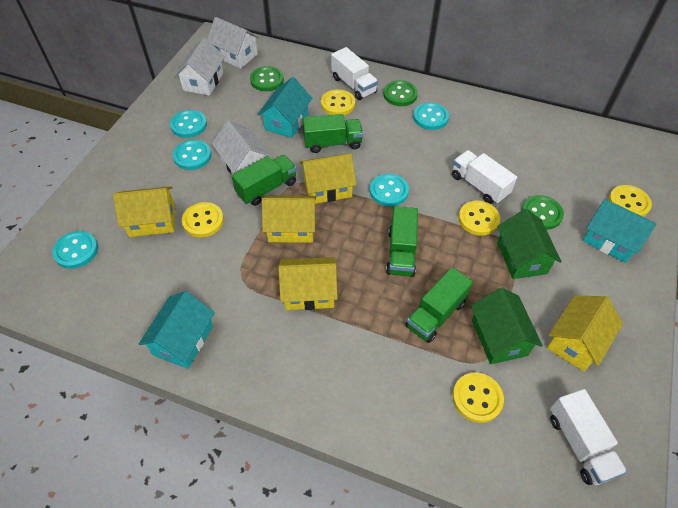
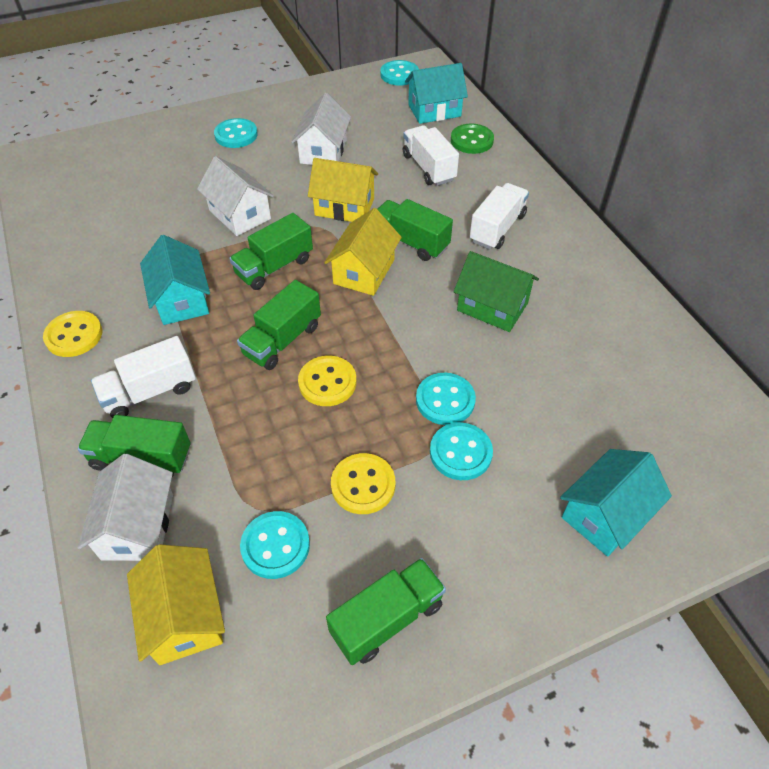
green button: 3 -> 1
green house: 2 -> 1
green truck: 4 -> 5
yellow button: 5 -> 3
yellow house: 5 -> 3

